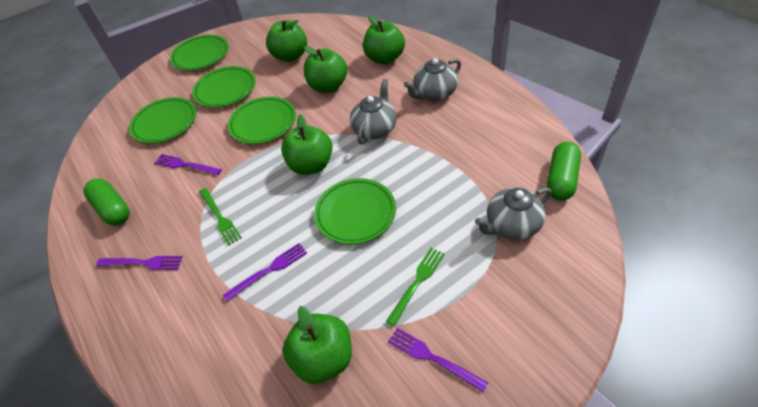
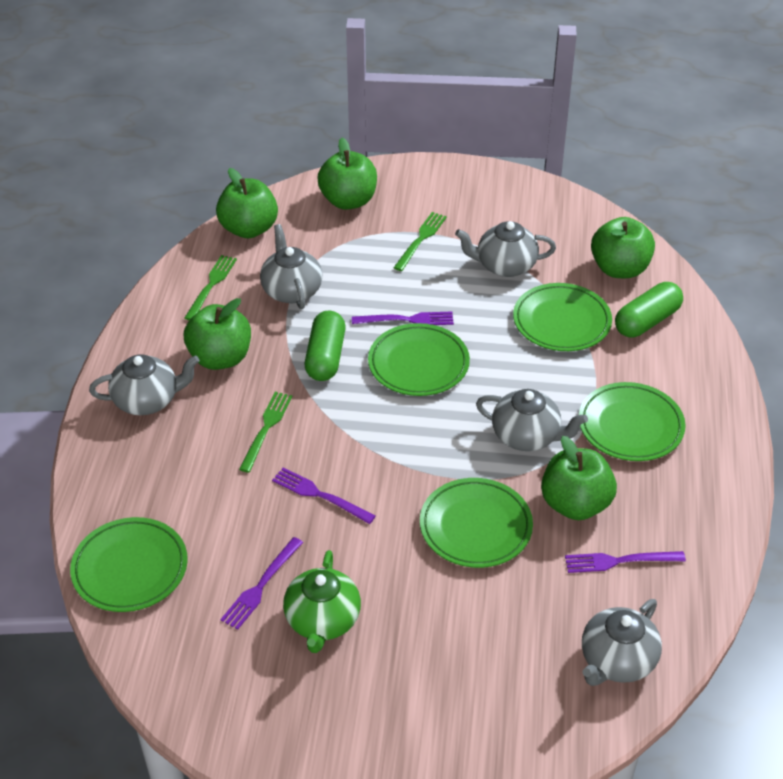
green fork: 2 -> 3
green teapot: 0 -> 1
grey teapot: 3 -> 5

